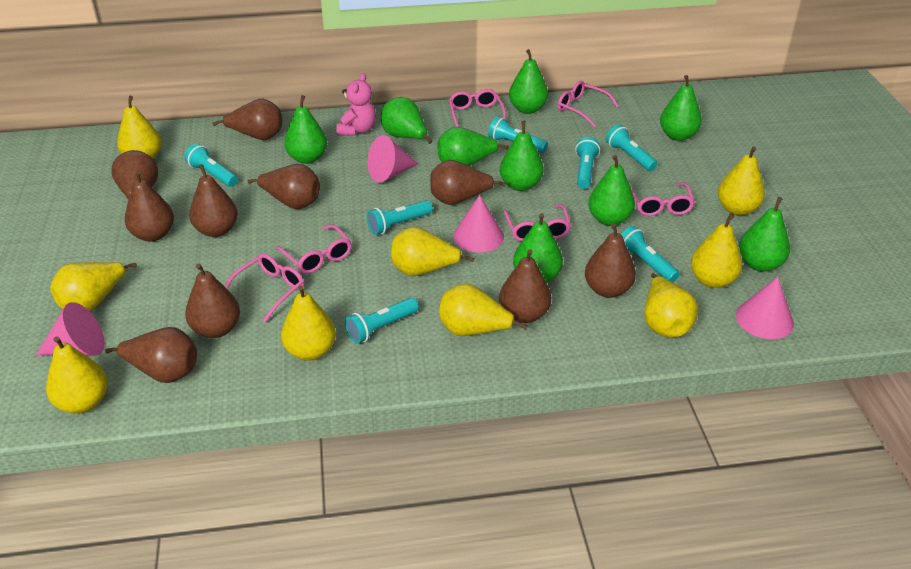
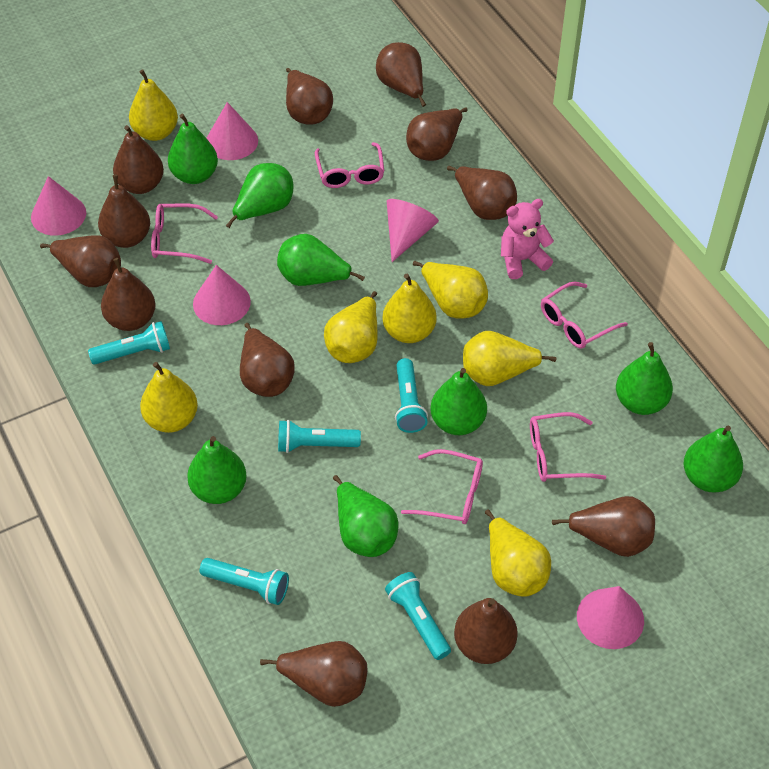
brown pear: 10 -> 12
green pear: 9 -> 8
pink cone: 4 -> 5
pink glasses: 6 -> 5
turquoise flashlight: 7 -> 5
yellow pear: 9 -> 7

